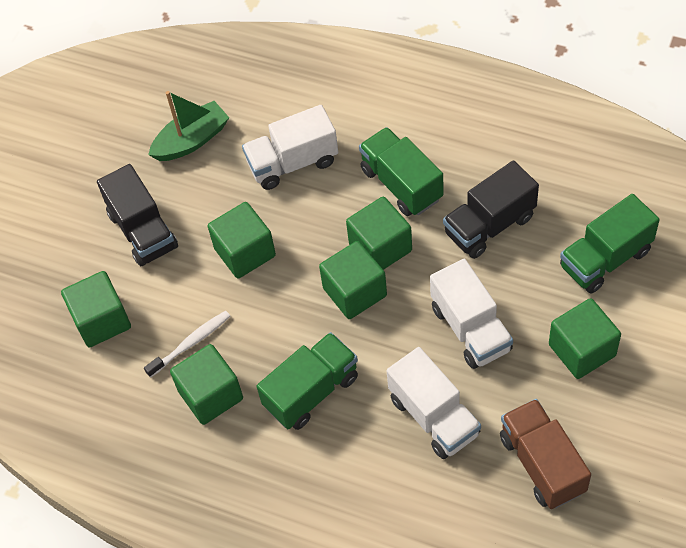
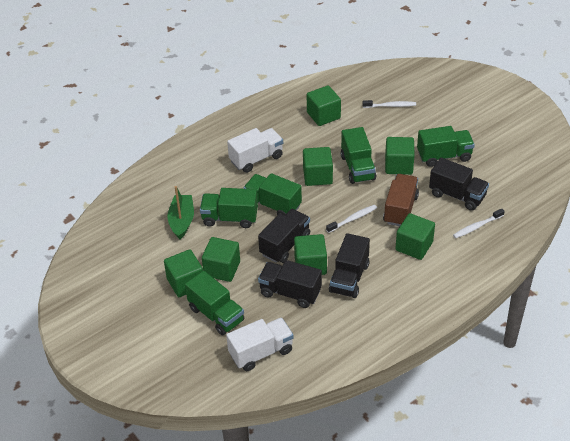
black truck: 2 -> 4
green cube: 6 -> 7
green truck: 3 -> 5
white toothbrush: 1 -> 3
white truck: 3 -> 2

